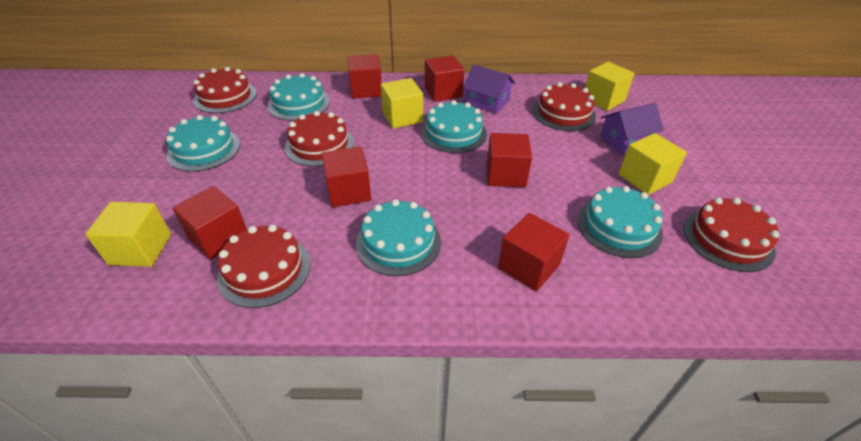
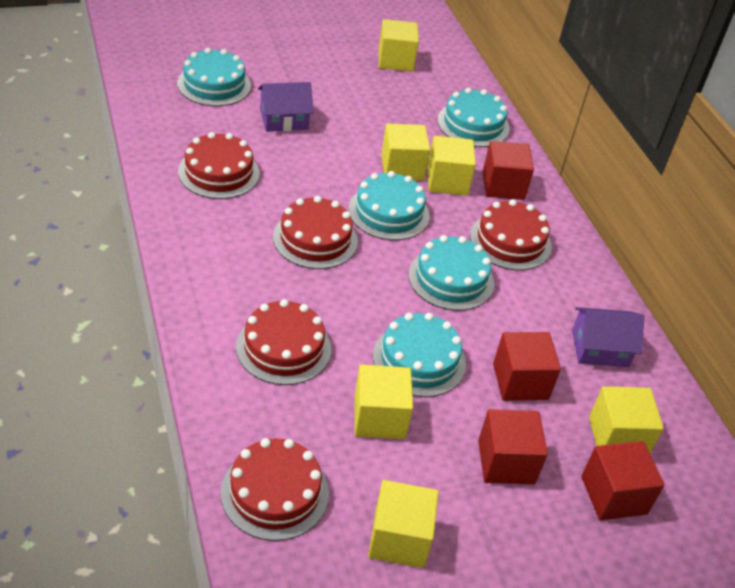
red cube: 6 -> 4
yellow cube: 4 -> 6

